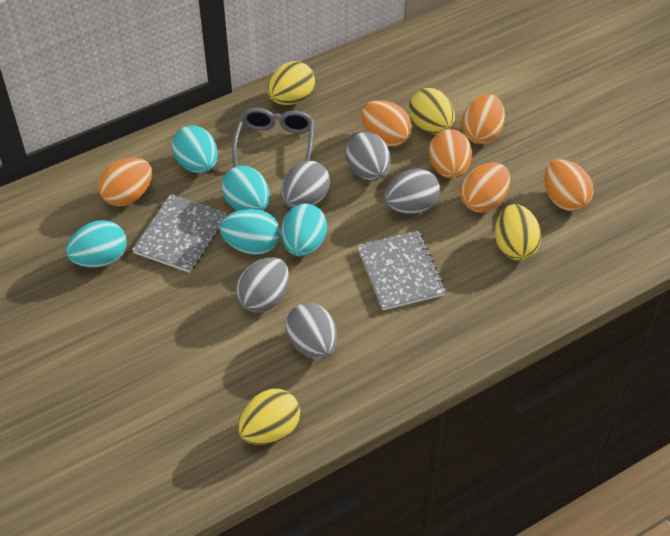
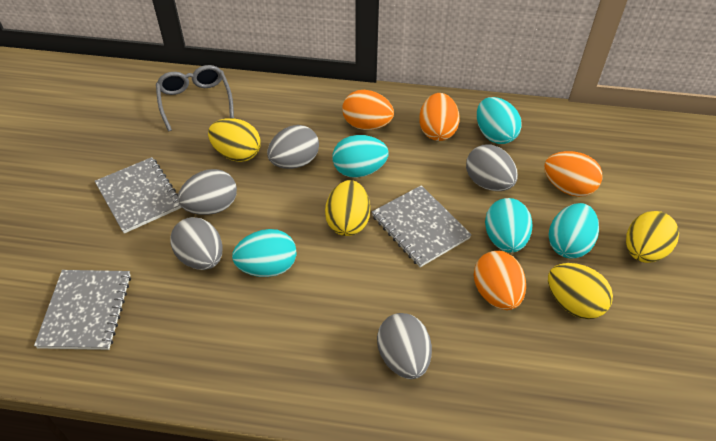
grey notebook: 2 -> 3
orange egg: 6 -> 4

